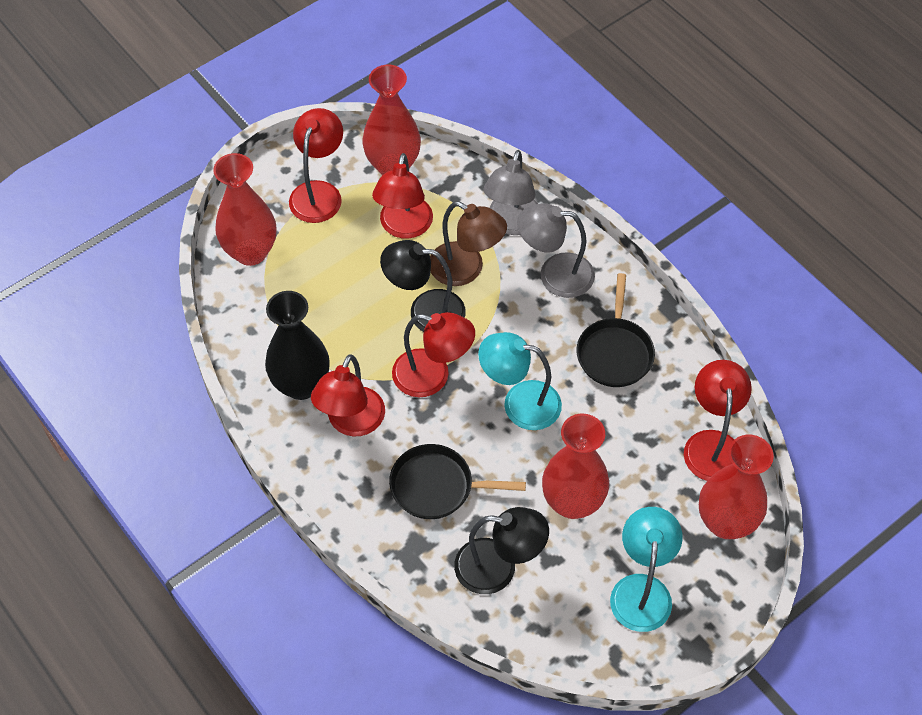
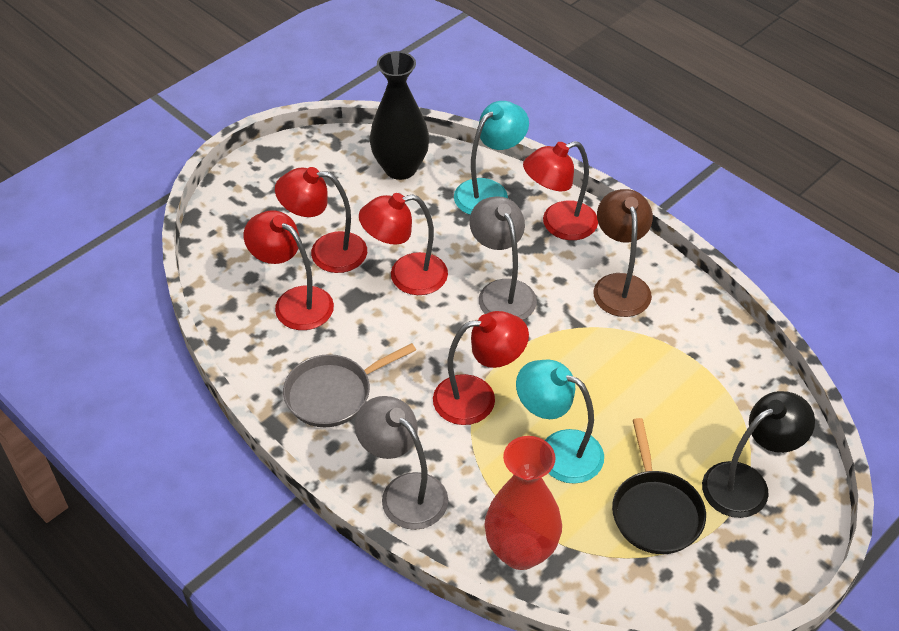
black lamp: 2 -> 1
black pan: 2 -> 1
grey pan: 0 -> 1
red vase: 4 -> 1

